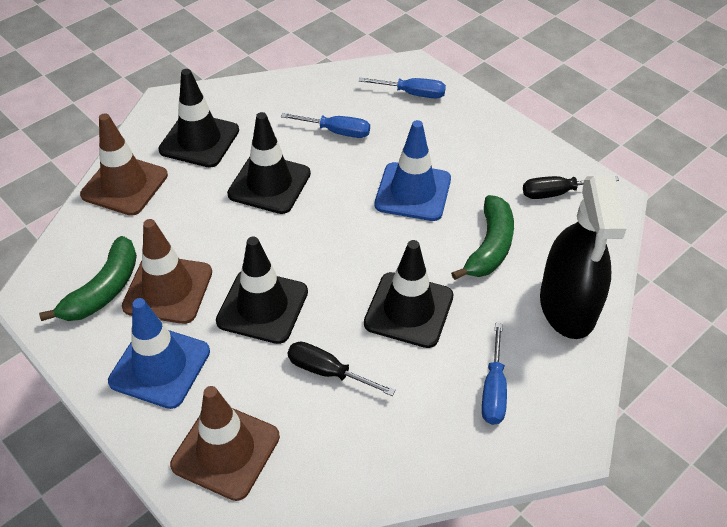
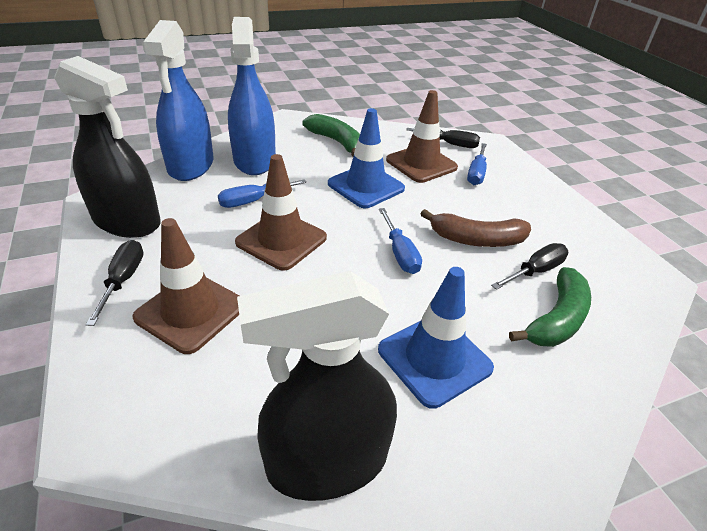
black screwdriver: 2 -> 3
black spray bottle: 1 -> 2
black traffic cone: 4 -> 0
blue spray bottle: 0 -> 2
brown banana: 0 -> 1

